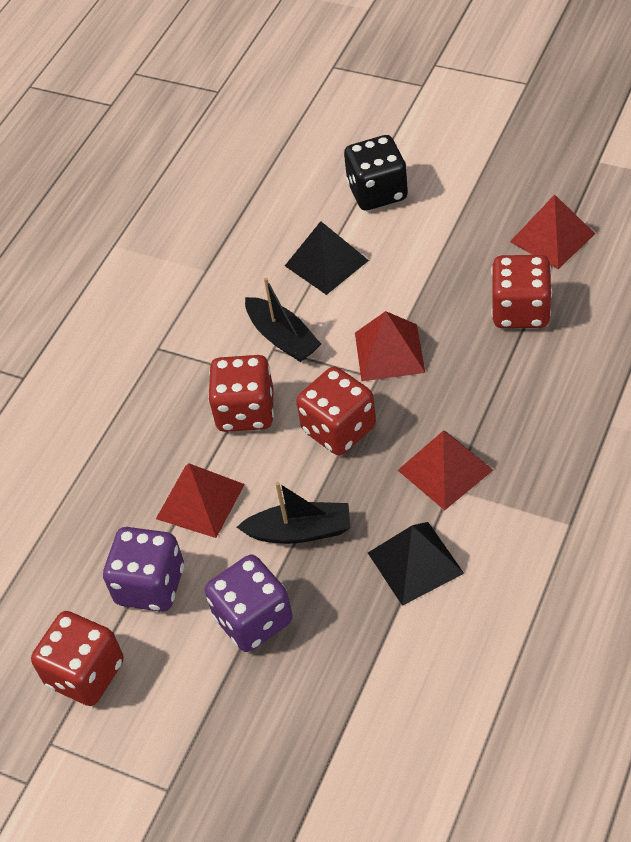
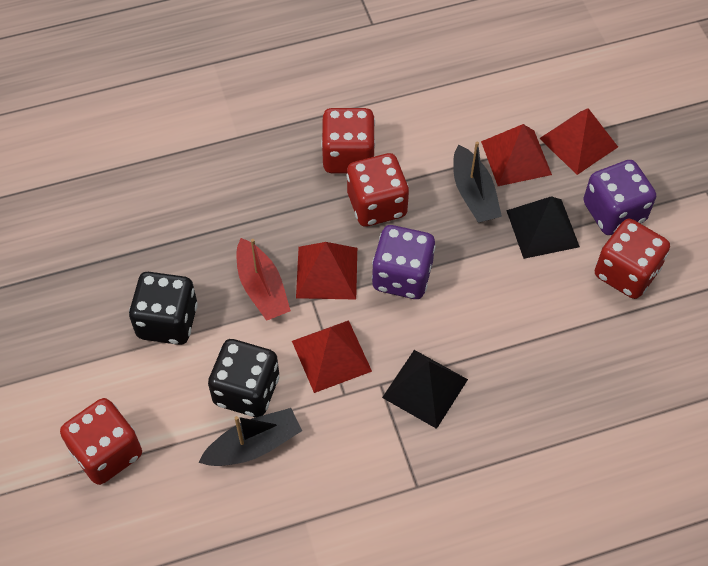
black dice: 1 -> 2
red boat: 0 -> 1

